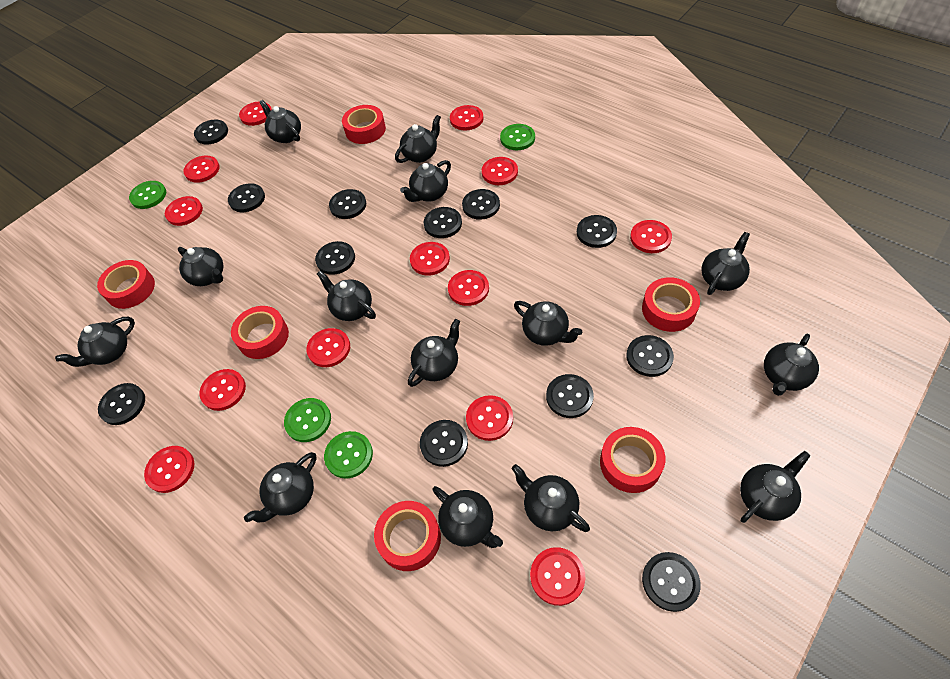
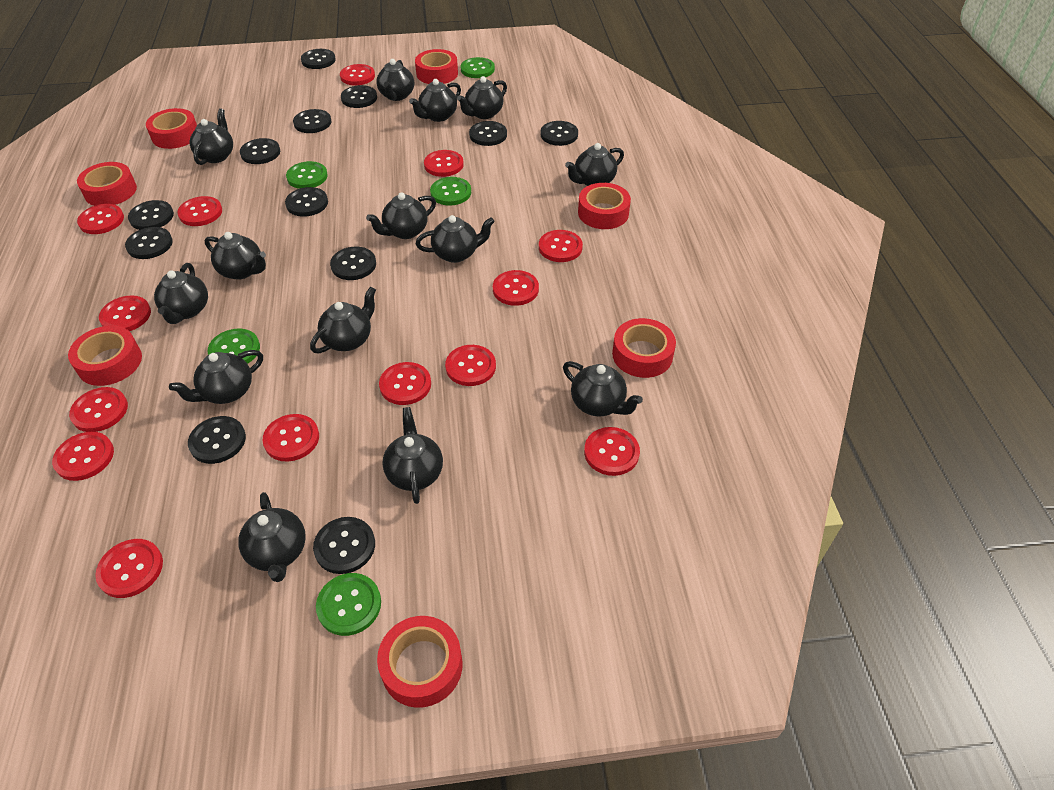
green button: 4 -> 5
red button: 13 -> 14
red tape: 6 -> 7

